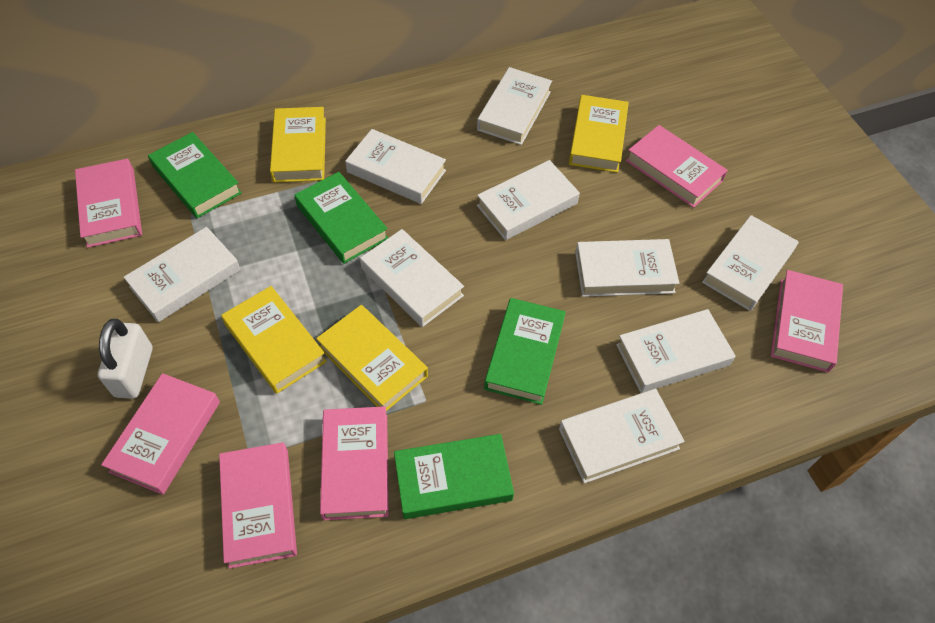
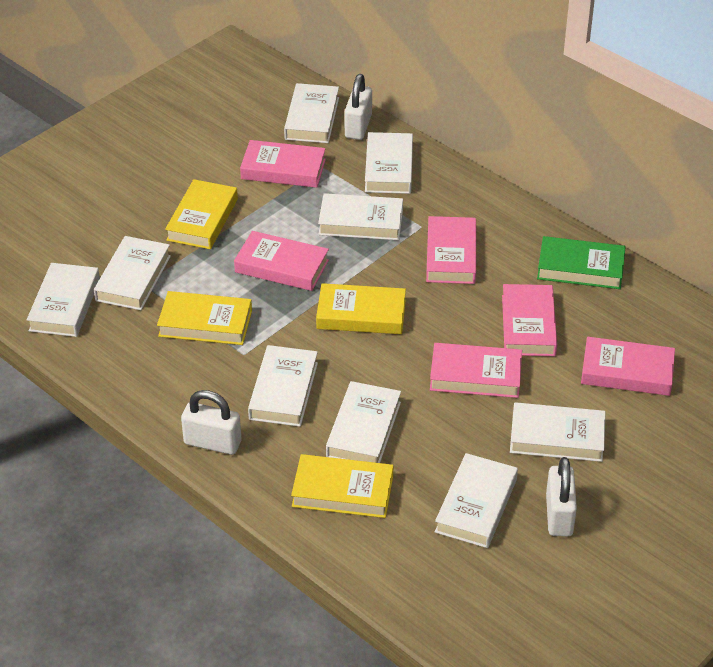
green book: 4 -> 1
white padlock: 1 -> 3

